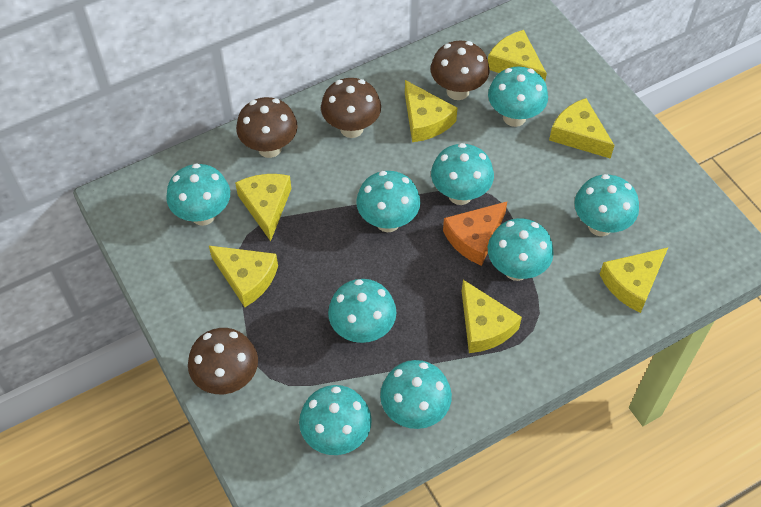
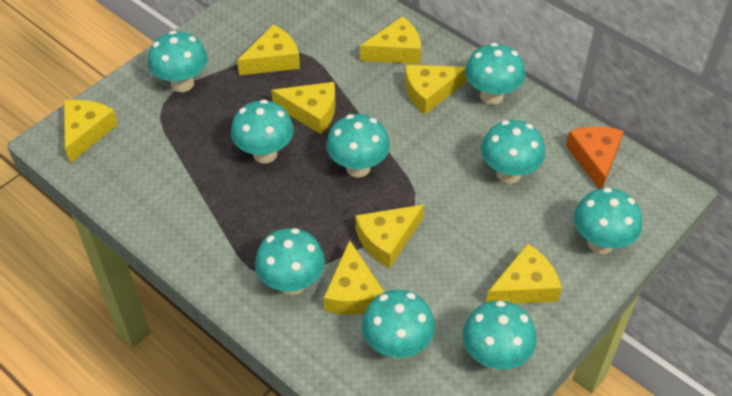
brown mushroom: 4 -> 0
yellow cheese: 7 -> 8

